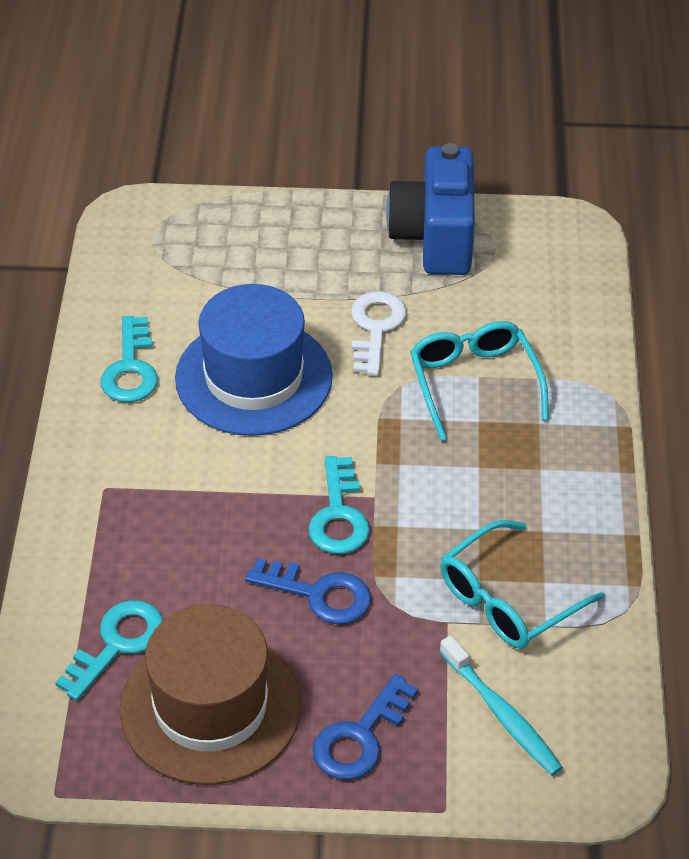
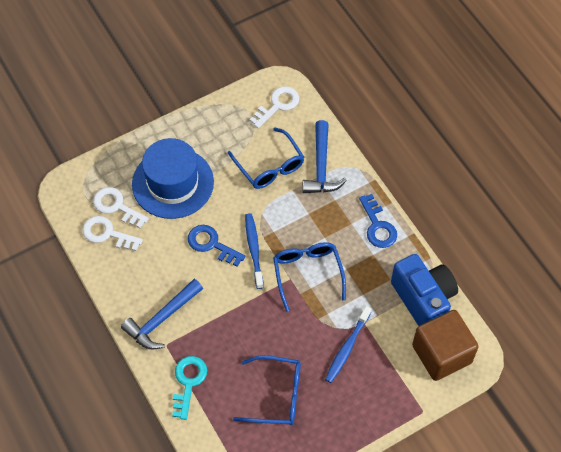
blue glasses: 0 -> 3
blue hammer: 0 -> 2
blue toothbrush: 0 -> 2
brown cube: 0 -> 1
brown hat: 1 -> 0
turquoise glasses: 2 -> 0
turquoise key: 3 -> 1
turquoise toothbrush: 1 -> 0
white key: 1 -> 3

